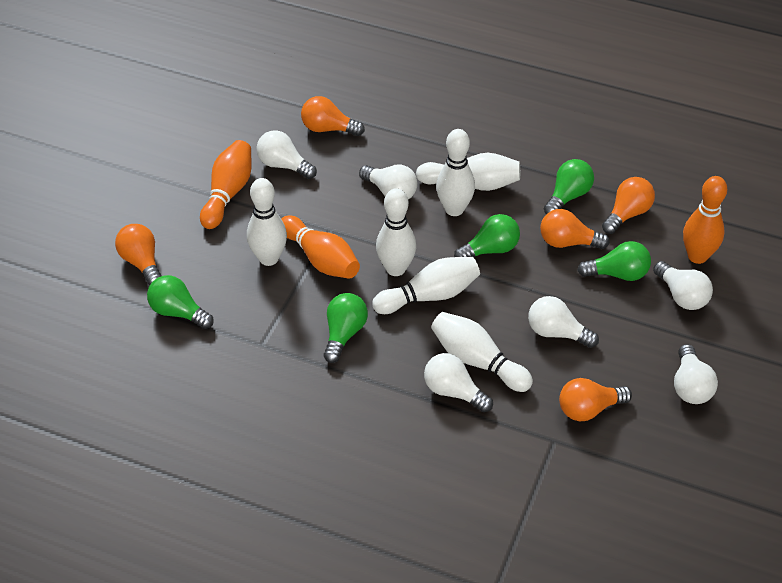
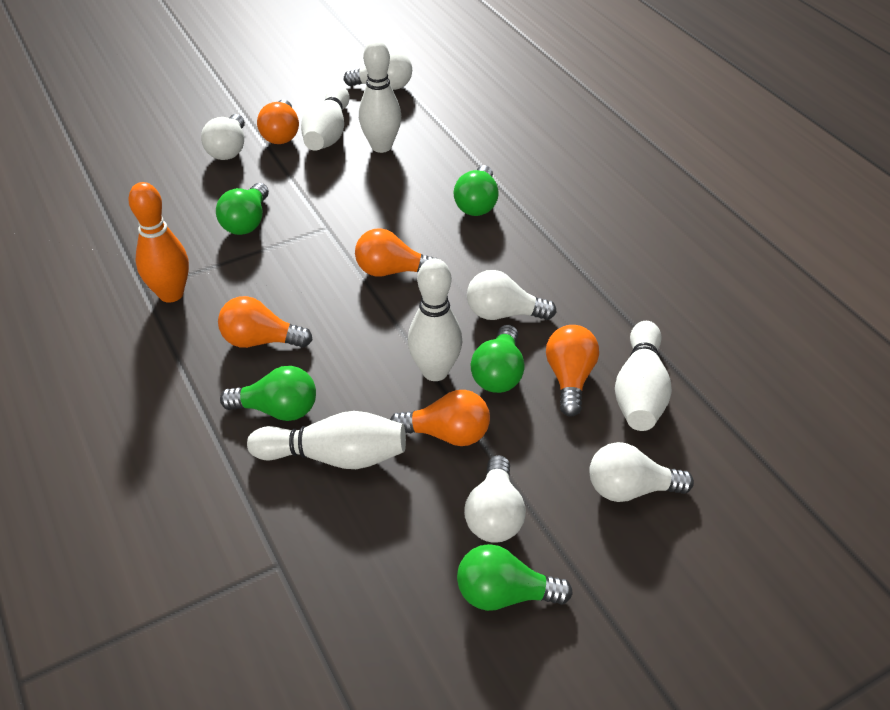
orange bowling pin: 3 -> 1
white bowling pin: 6 -> 5
white light bulb: 6 -> 5

